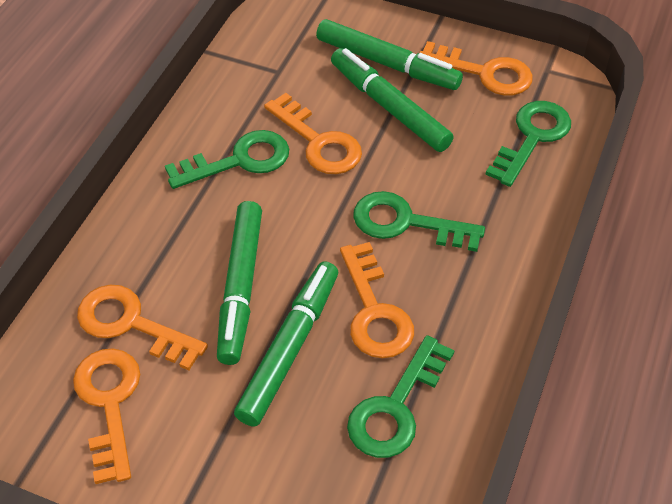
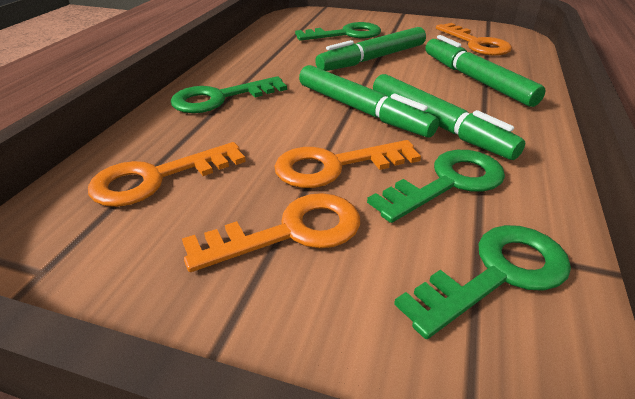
orange key: 5 -> 4

